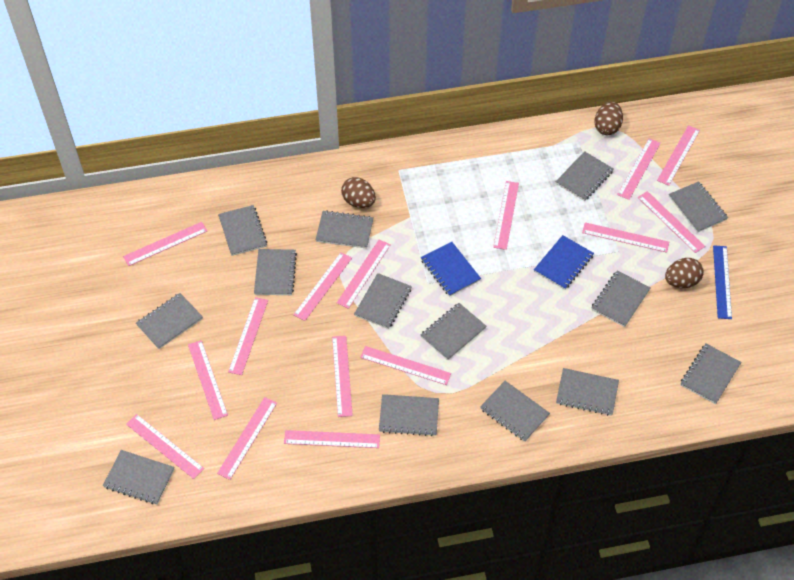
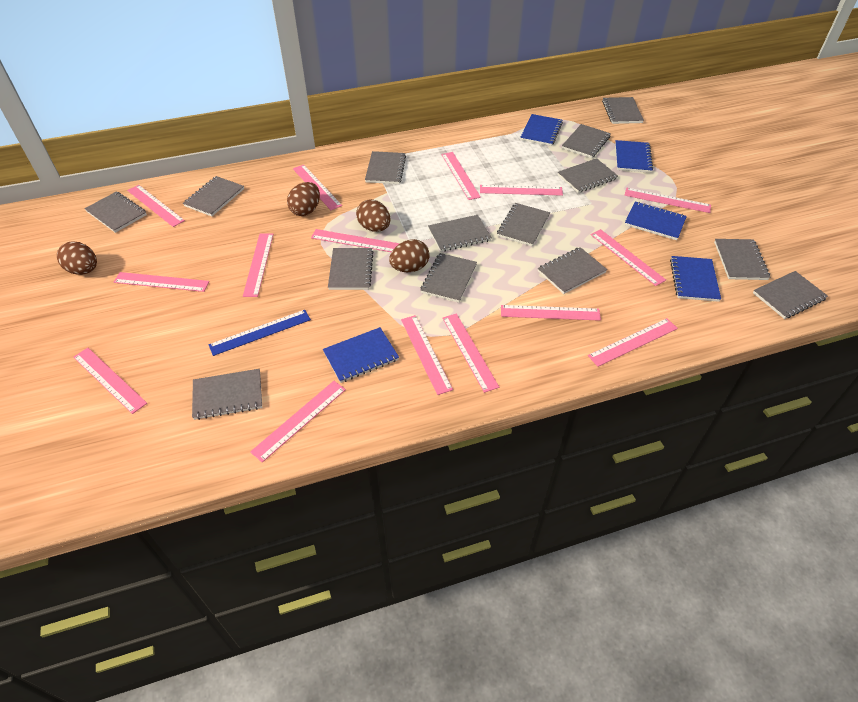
blue notebook: 2 -> 5
brown egg: 3 -> 4

